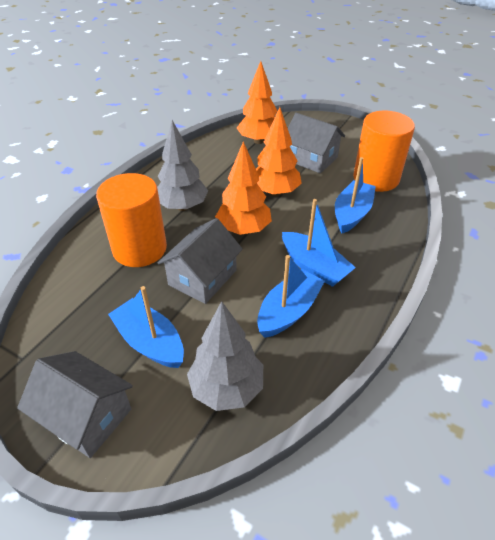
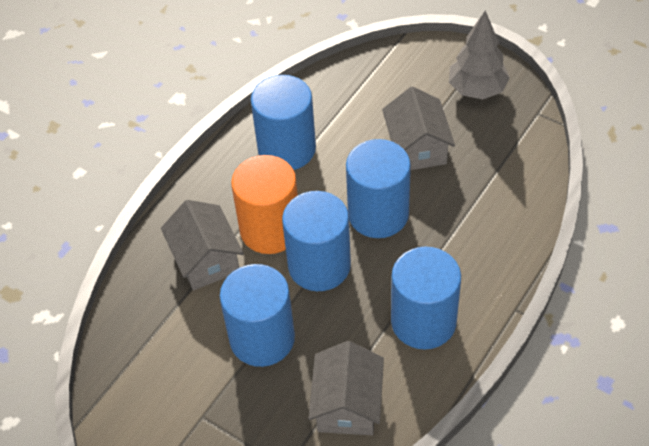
blue boat: 4 -> 0
blue cylinder: 0 -> 5
grey tree: 2 -> 1
orange cylinder: 2 -> 1
orange tree: 3 -> 0

